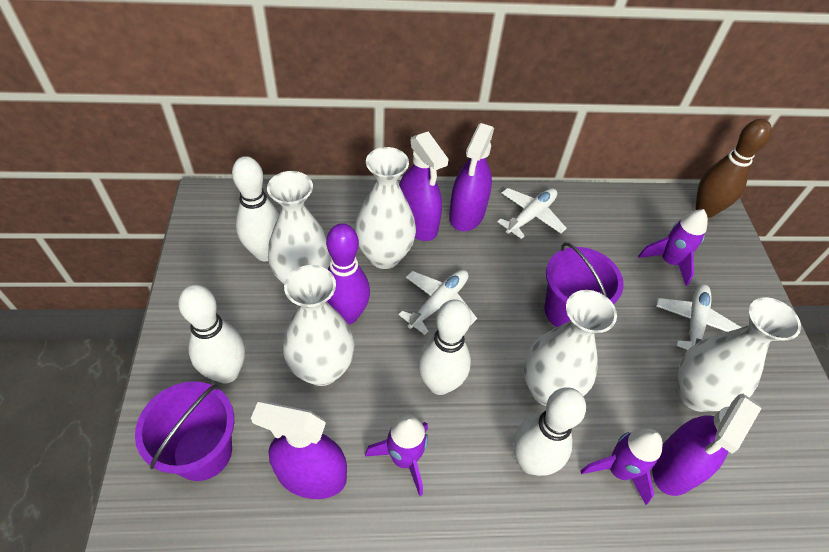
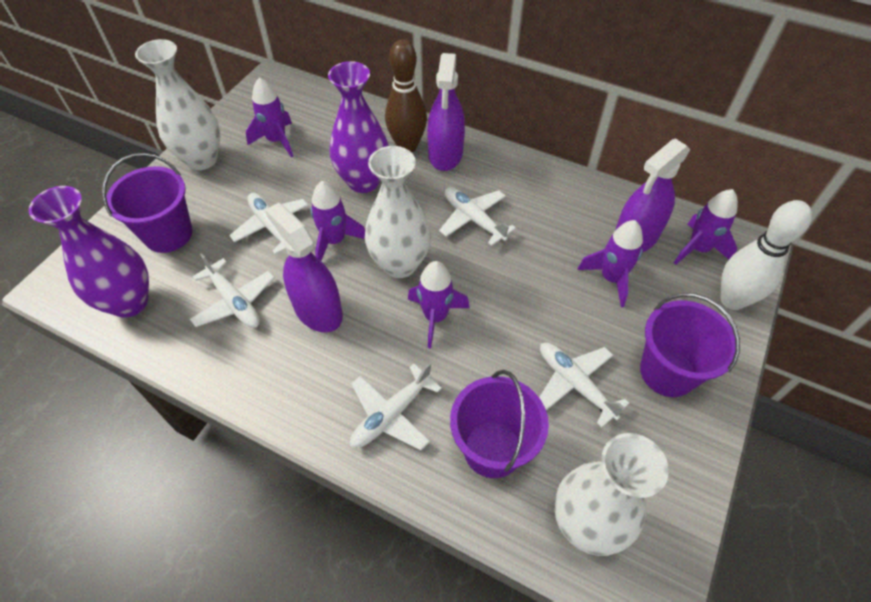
purple bowling pin: 1 -> 0
purple bucket: 2 -> 3
purple rocket: 3 -> 5
purple spray bottle: 4 -> 3
purple vase: 0 -> 2
white bowling pin: 4 -> 1
white plane: 3 -> 5
white vase: 5 -> 3

